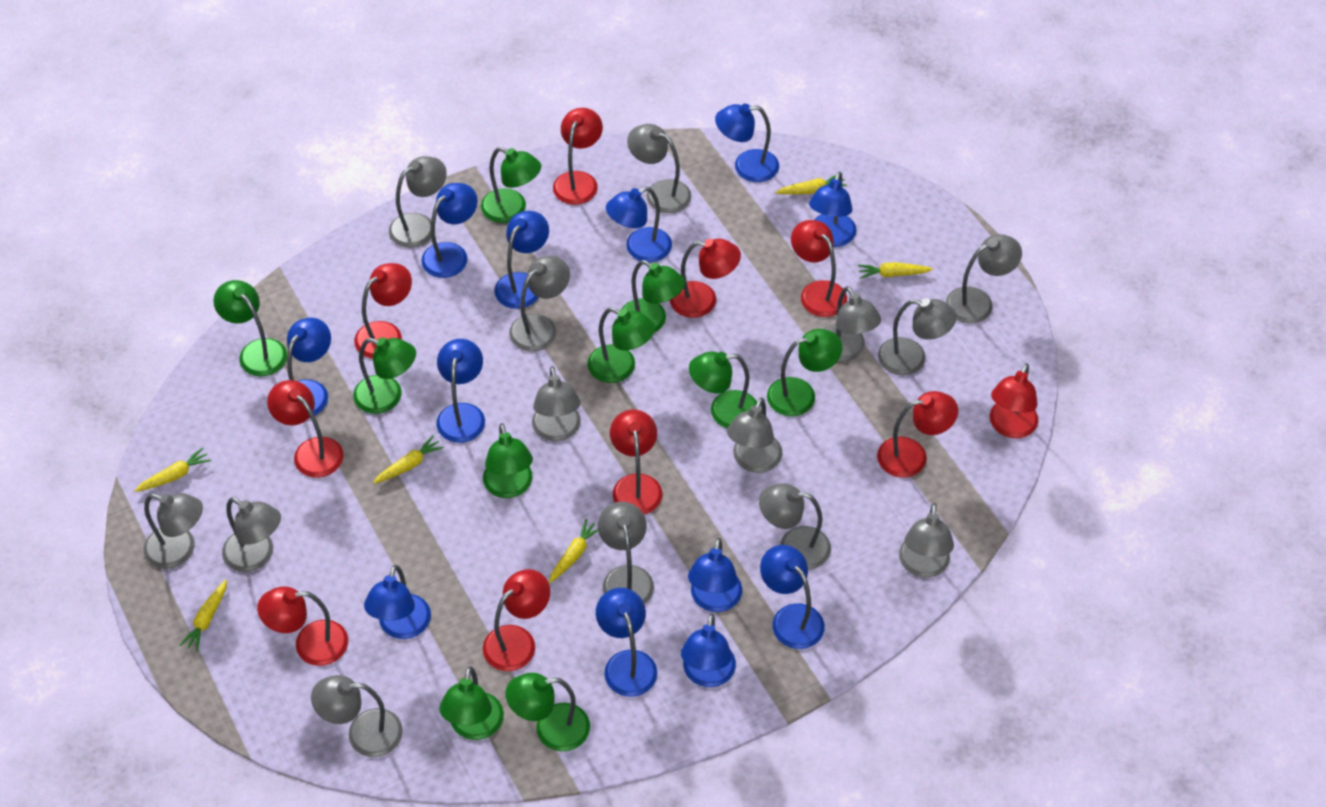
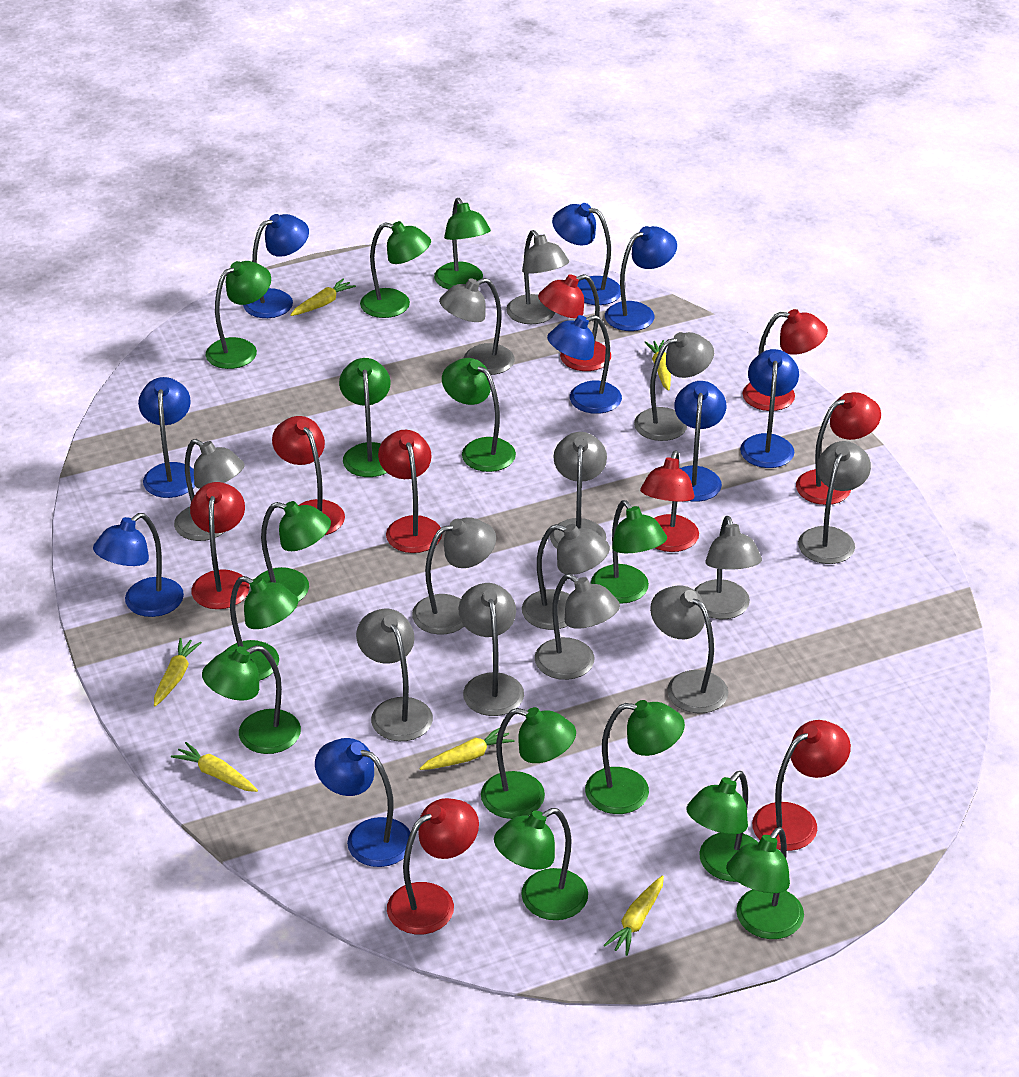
blue lamp: 12 -> 9
green lamp: 10 -> 14
grey lamp: 14 -> 13
red lamp: 10 -> 9

